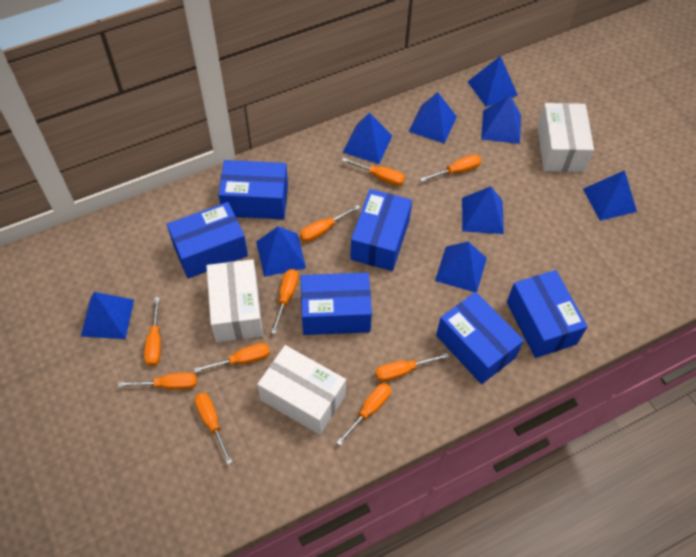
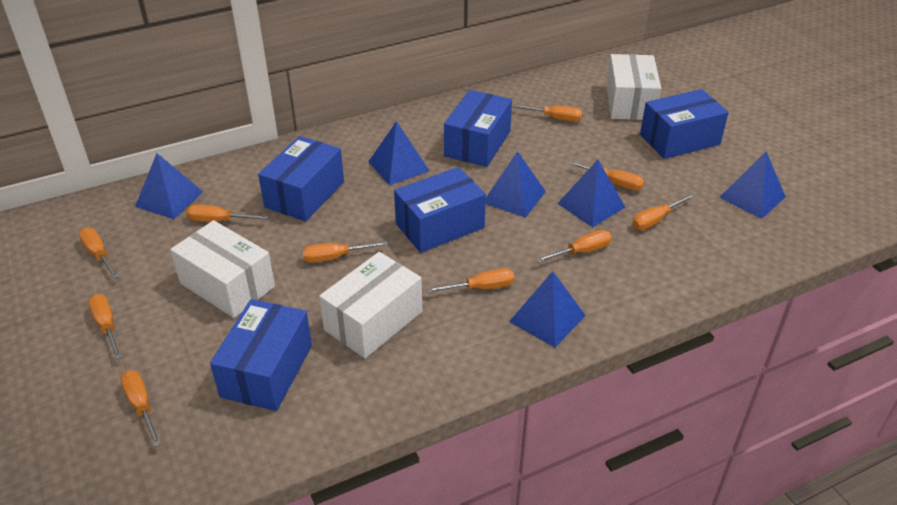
blue box: 6 -> 5
blue pyramid: 9 -> 6

